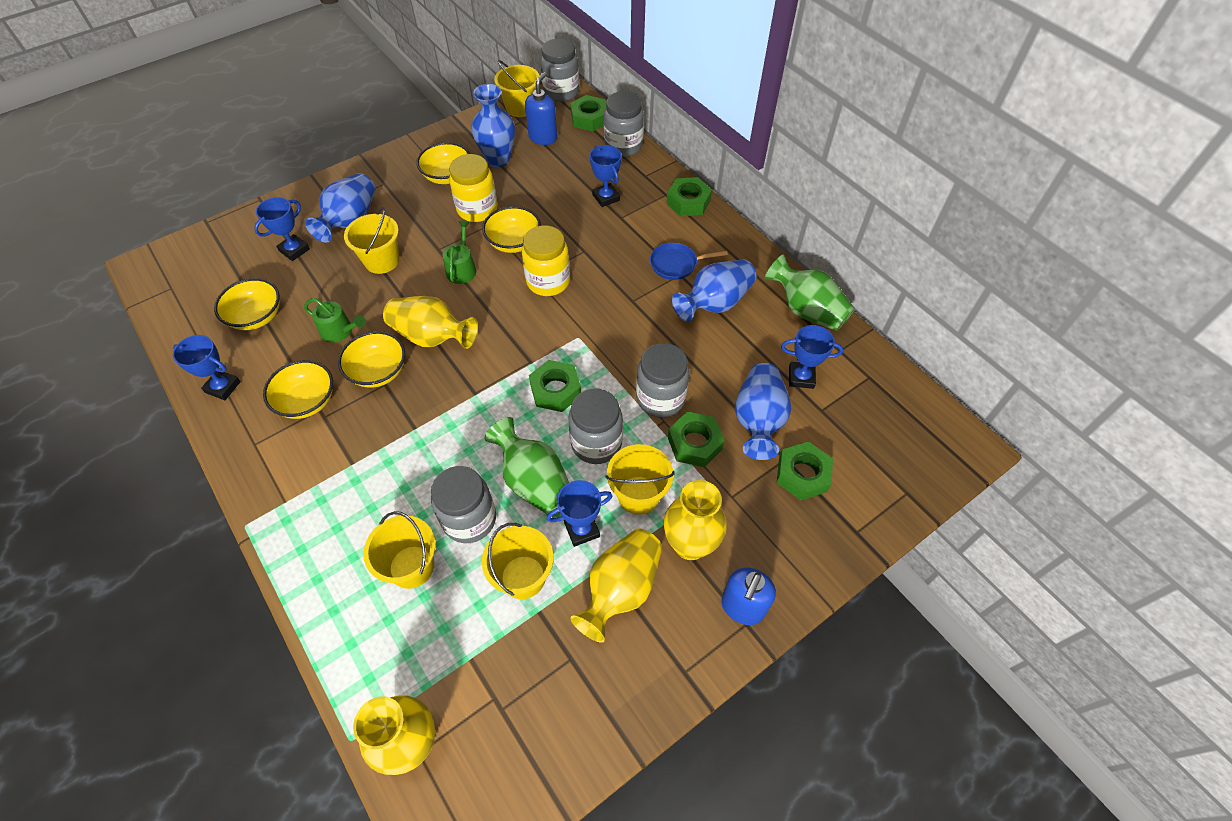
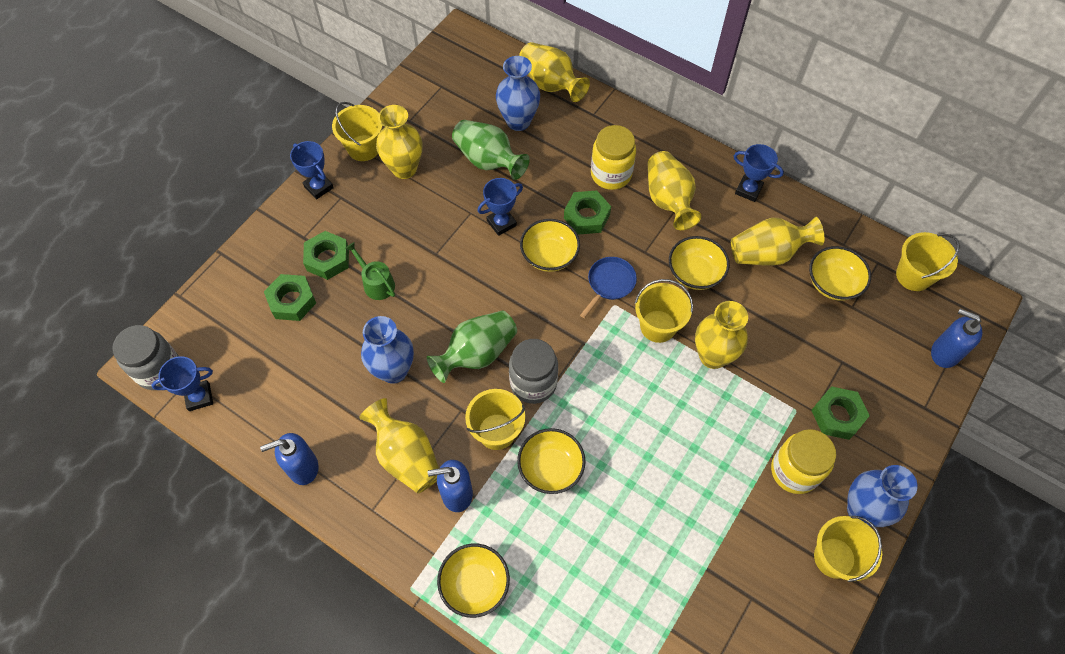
blue soap dispenser: 2 -> 3
blue trophy: 5 -> 4
blue vase: 4 -> 3
green nut: 5 -> 4
green watering can: 2 -> 1
grey jar: 5 -> 2
yellow vase: 4 -> 6

